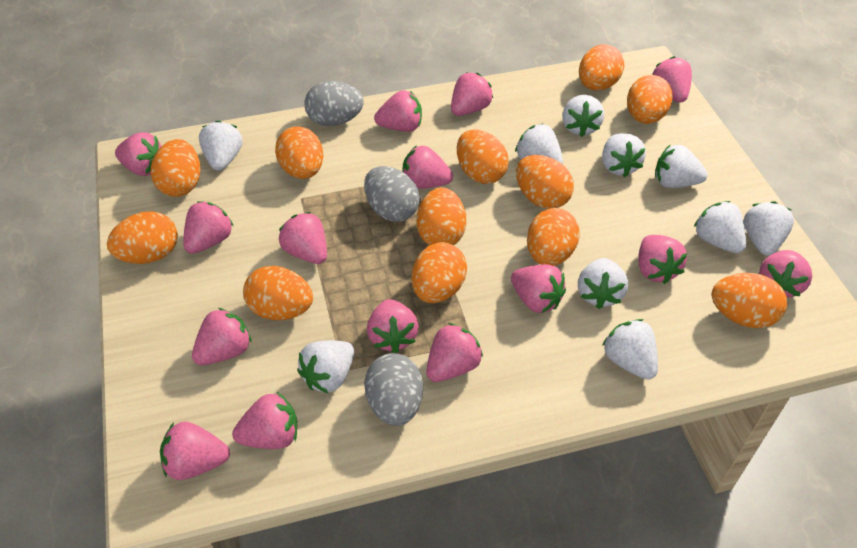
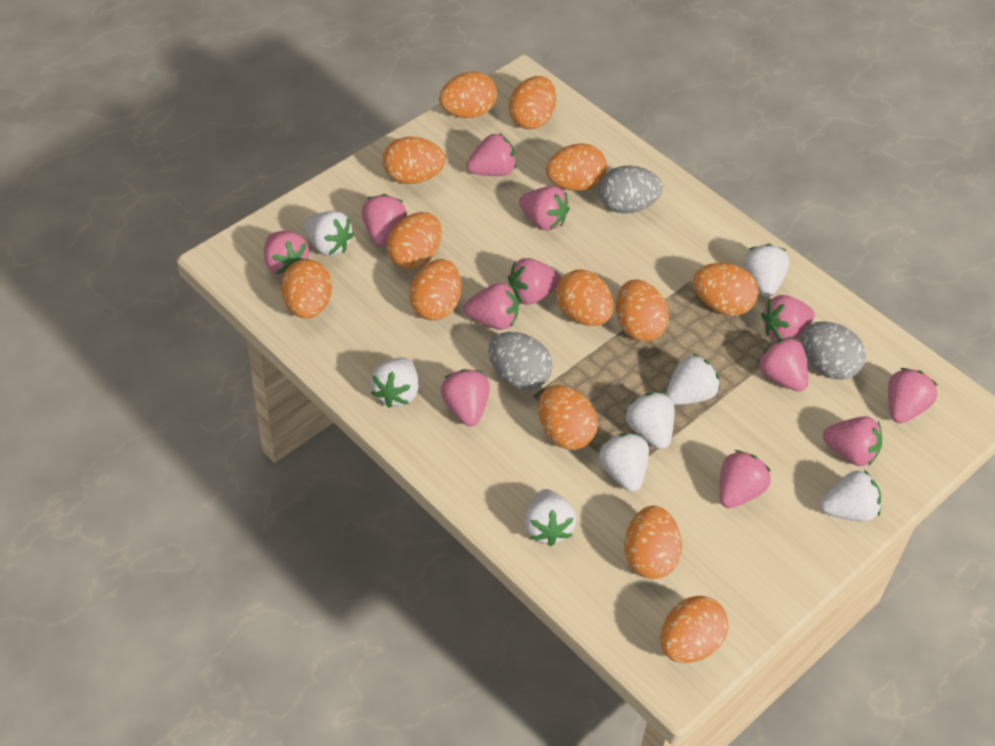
orange egg: 12 -> 13
pink strawberry: 15 -> 12
white strawberry: 10 -> 8

